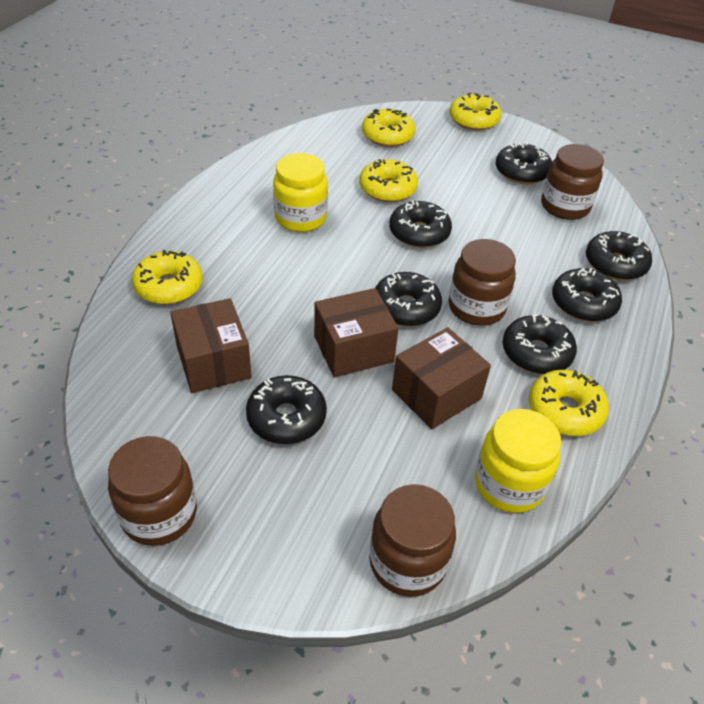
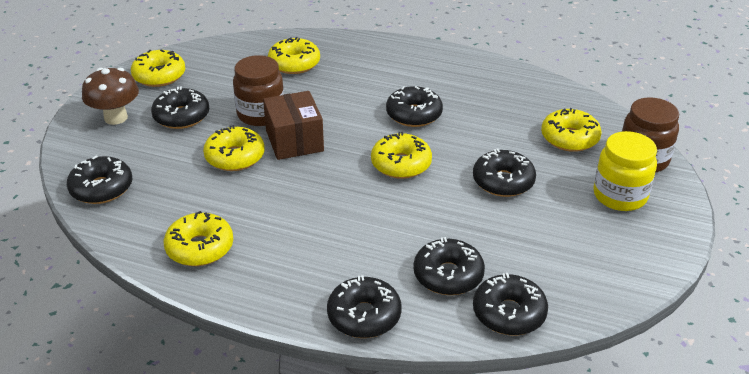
brown box: 3 -> 1
brown jar: 4 -> 2
brown mushroom: 0 -> 1
yellow donut: 5 -> 6
yellow jar: 2 -> 1

